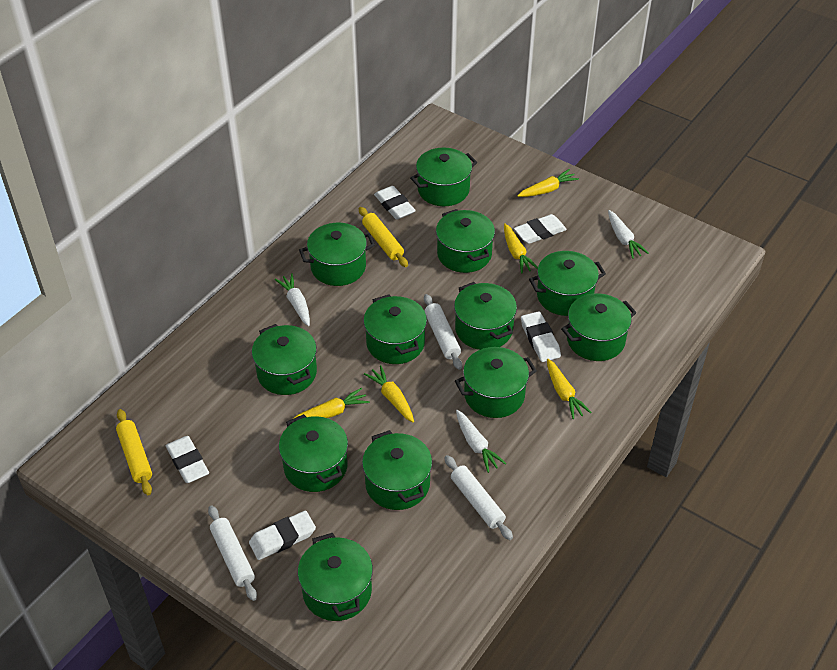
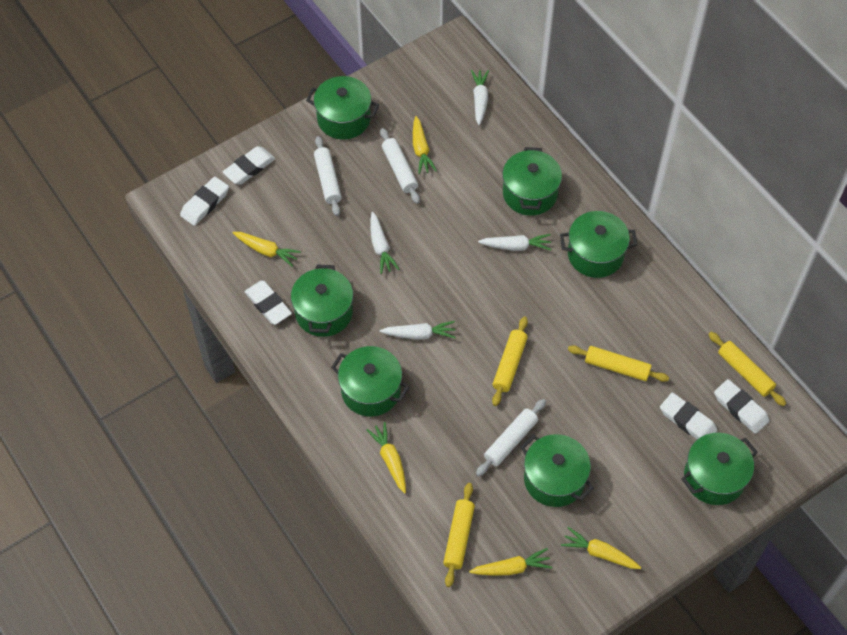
green pot: 12 -> 7
white carrot: 3 -> 4
yellow rolling pin: 2 -> 4

